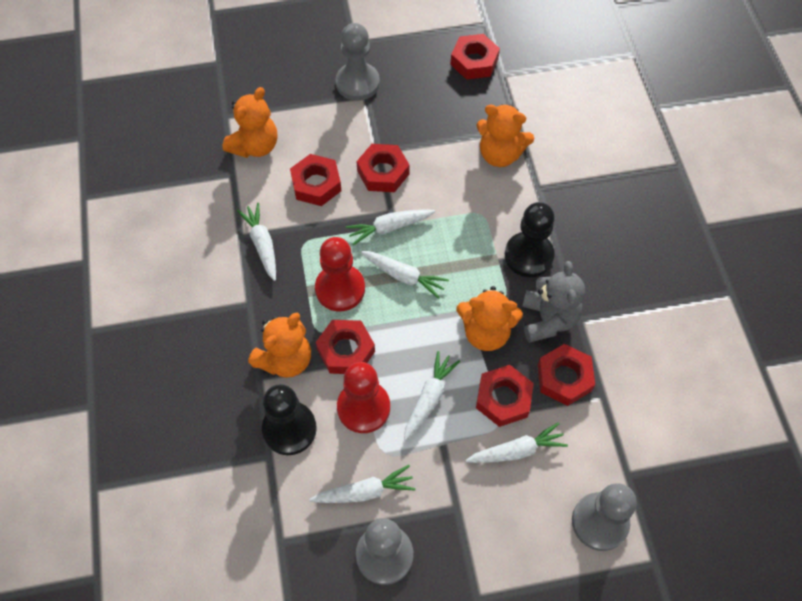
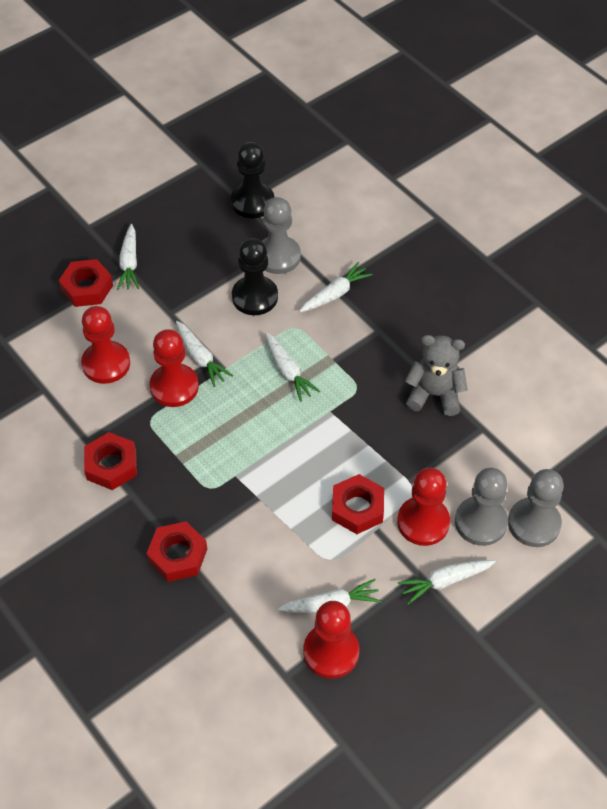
orange teddy bear: 4 -> 0
red nut: 6 -> 4
red pawn: 2 -> 4

